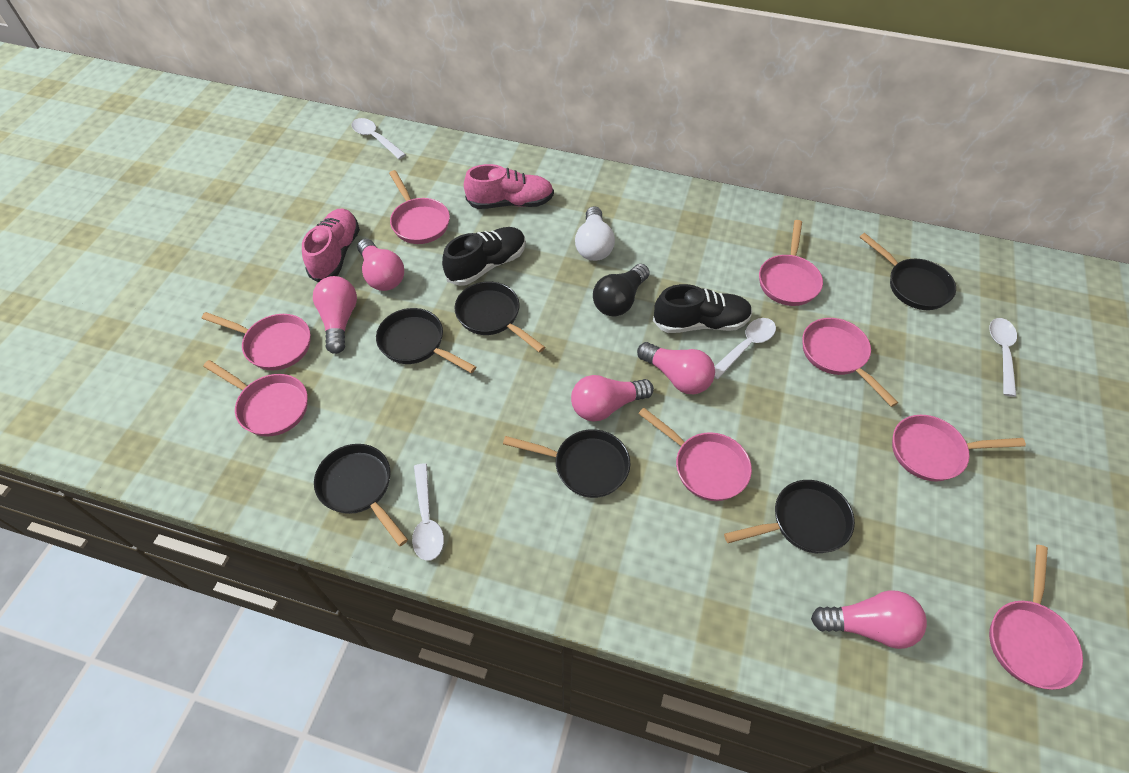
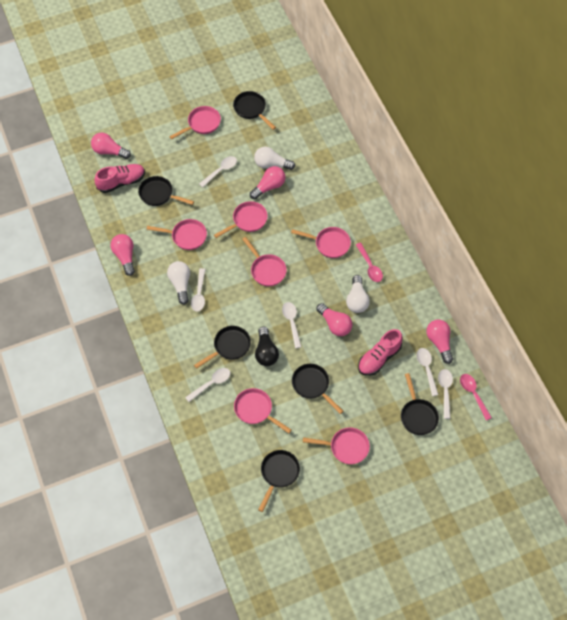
black shoe: 2 -> 0
pink pan: 8 -> 7
pink spoon: 0 -> 2
white light bulb: 1 -> 3
white spoon: 4 -> 6

